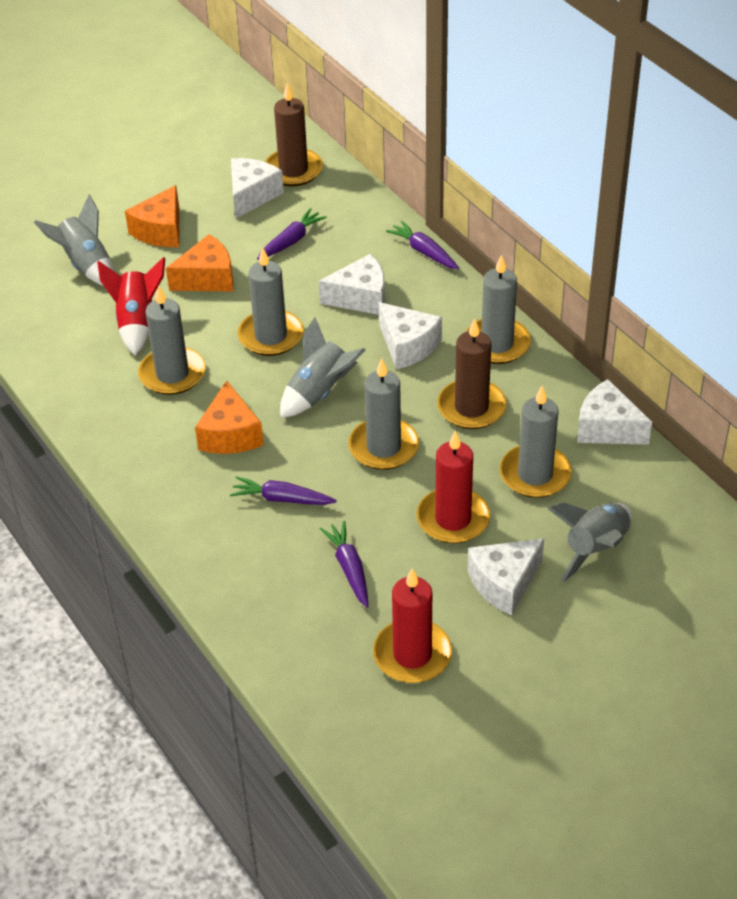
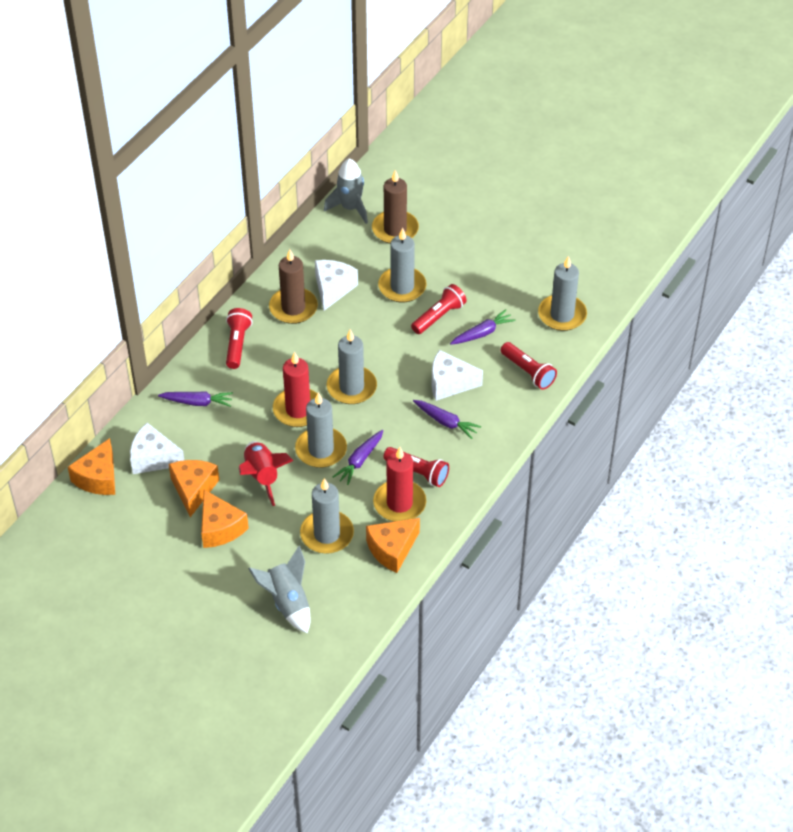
grey rocket: 3 -> 2
orange cheese: 3 -> 4
red flashlight: 0 -> 4
white cheese: 5 -> 3

